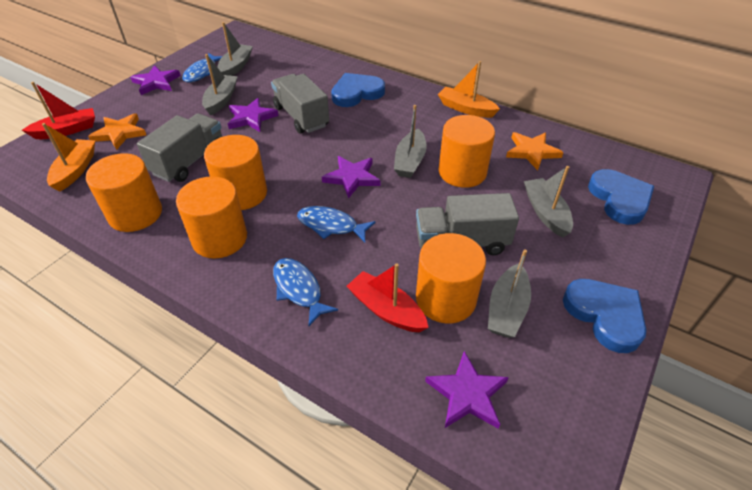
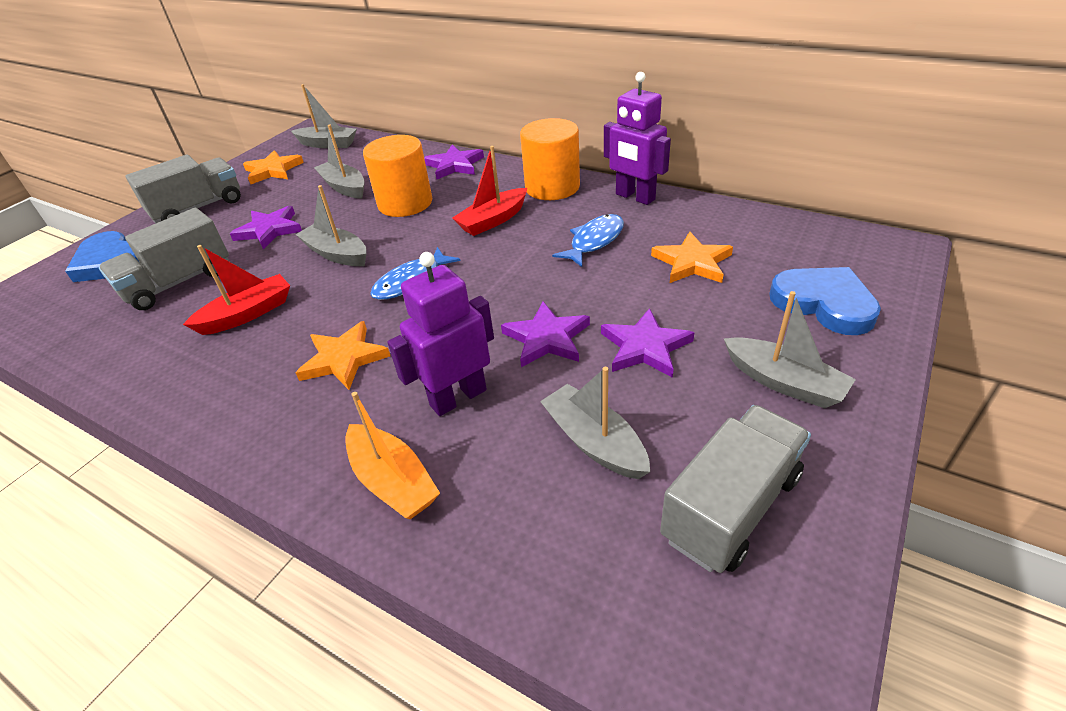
blue fish: 3 -> 2
blue heart: 3 -> 2
orange boat: 2 -> 1
orange cylinder: 5 -> 2
orange star: 2 -> 3
purple robot: 0 -> 2

